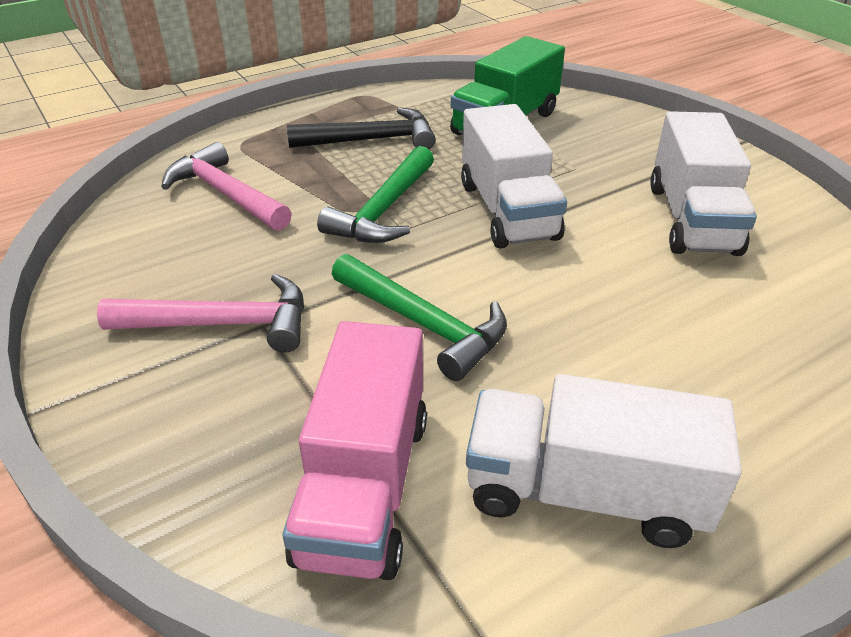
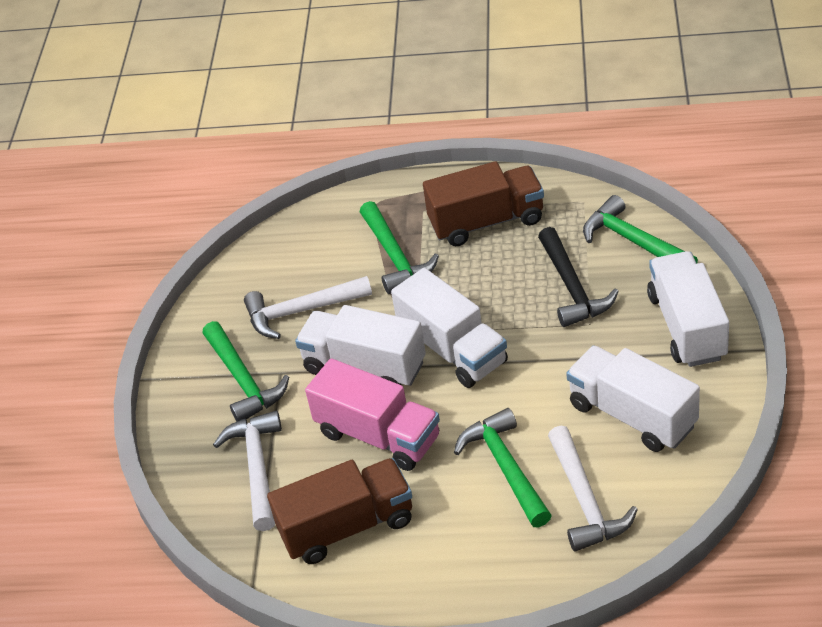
brown truck: 0 -> 2
green hammer: 2 -> 4
green truck: 1 -> 0
pink hammer: 2 -> 0
white hammer: 0 -> 3
white truck: 3 -> 4

